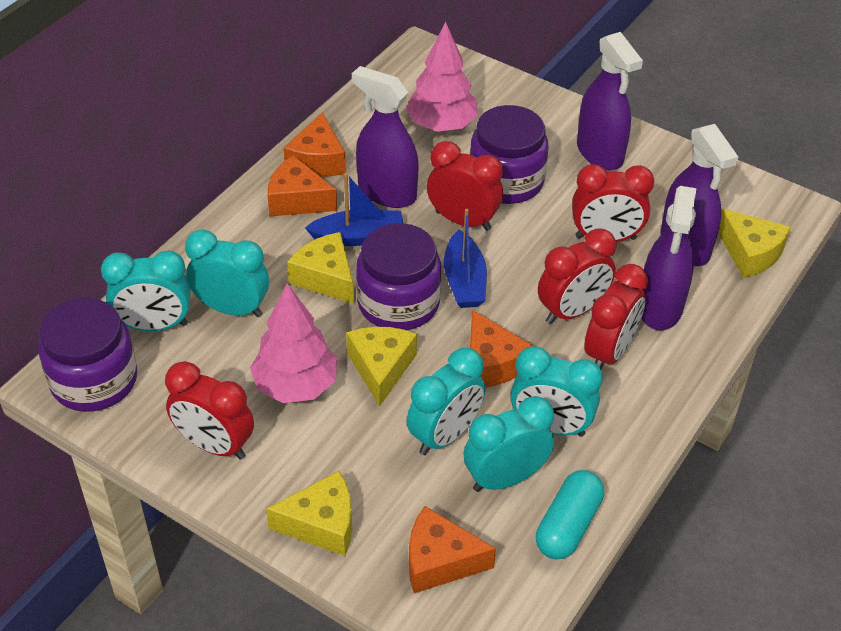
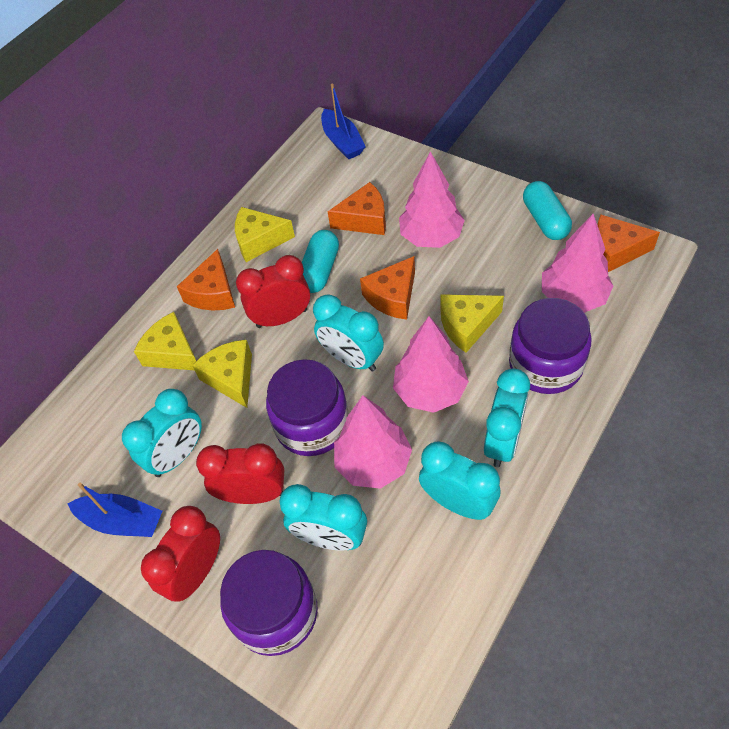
pink tree: 2 -> 4
purple spray bottle: 4 -> 0
red clock: 5 -> 3
turquoise capsule: 1 -> 2

